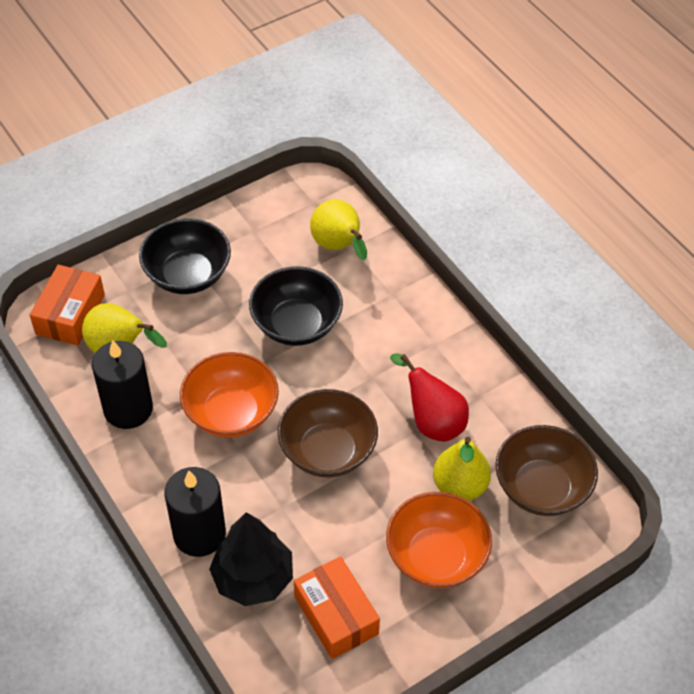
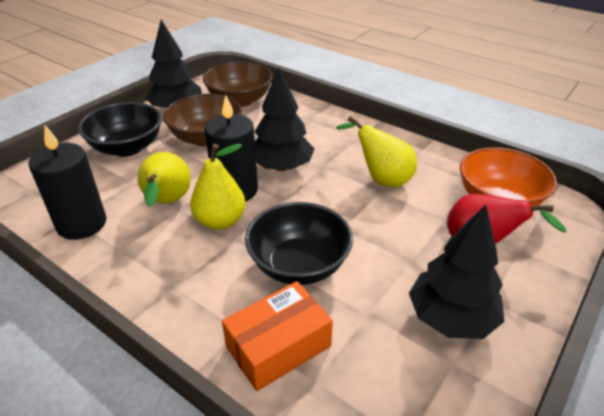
black tree: 1 -> 3
orange bowl: 2 -> 1
orange box: 2 -> 1

